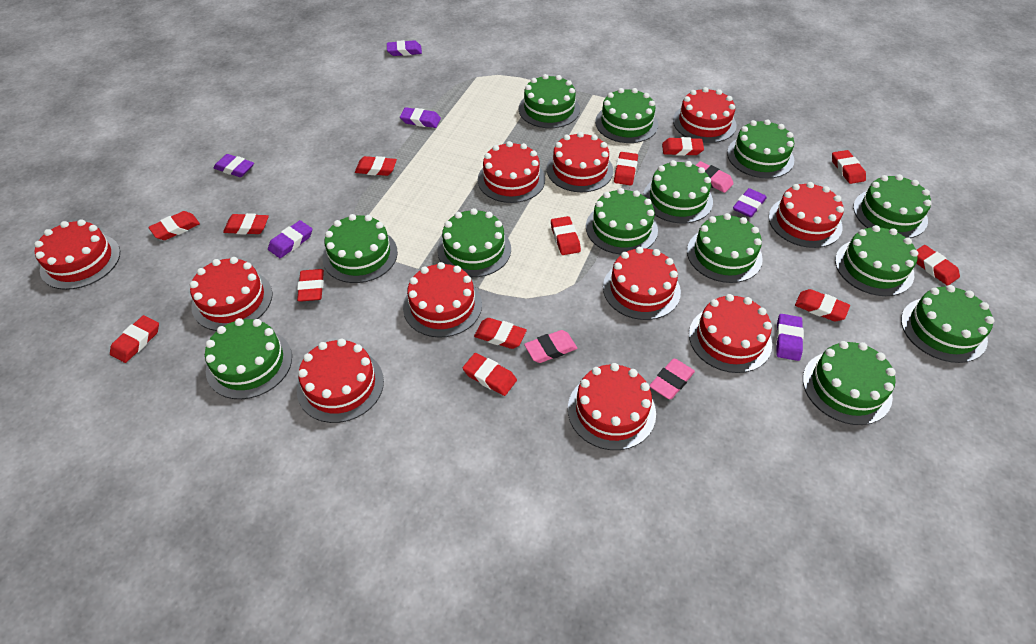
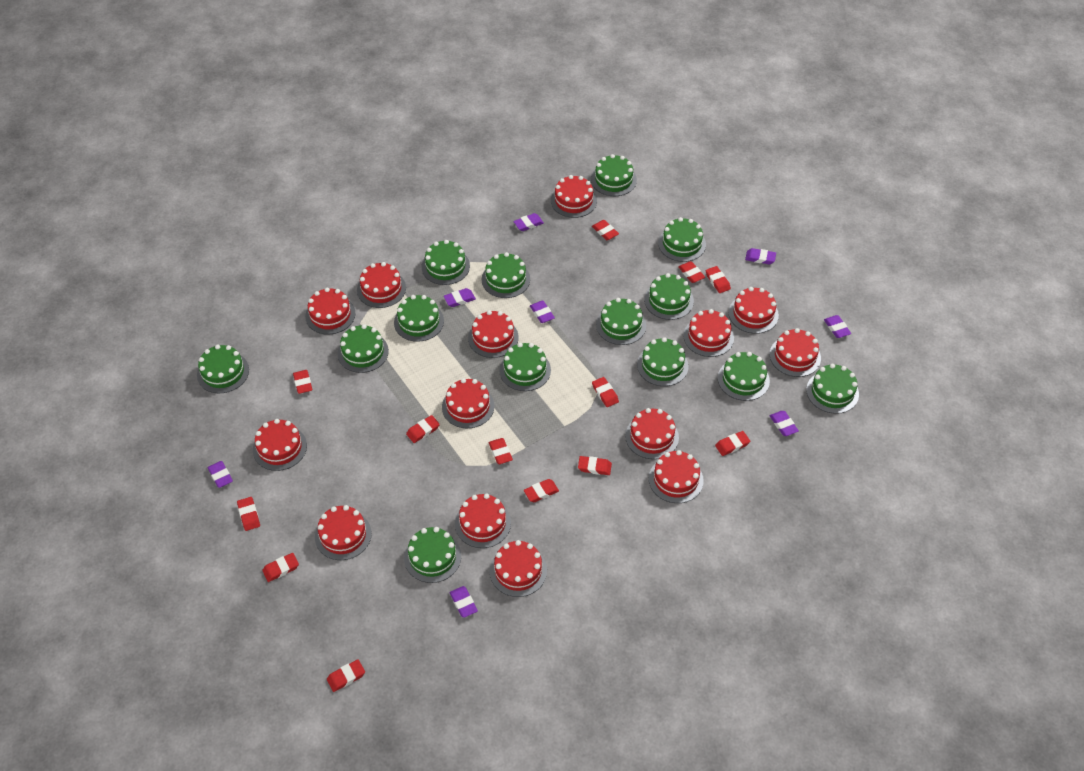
green cake: 13 -> 14
pink eraser: 3 -> 0
purple eraser: 6 -> 8
red cake: 11 -> 14

